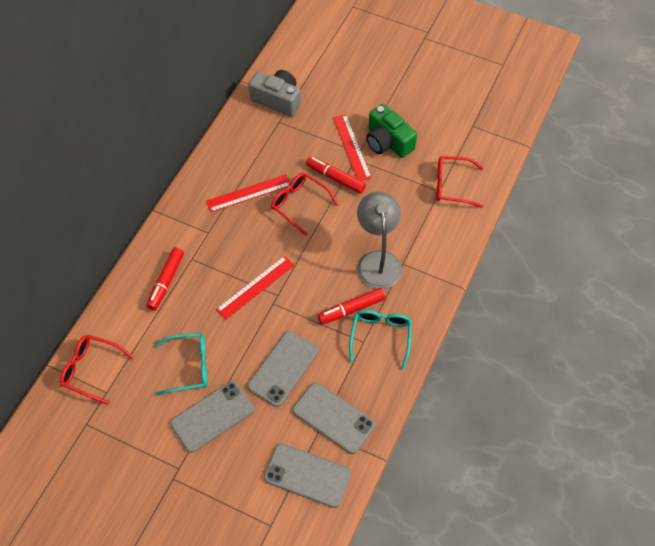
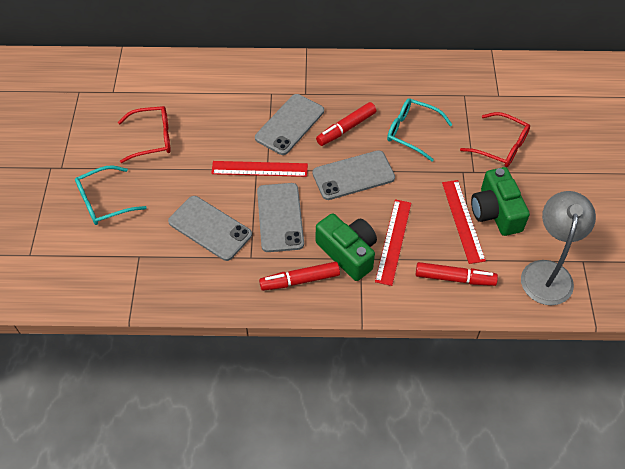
green camera: 1 -> 2
grey camera: 1 -> 0
red glasses: 3 -> 2

